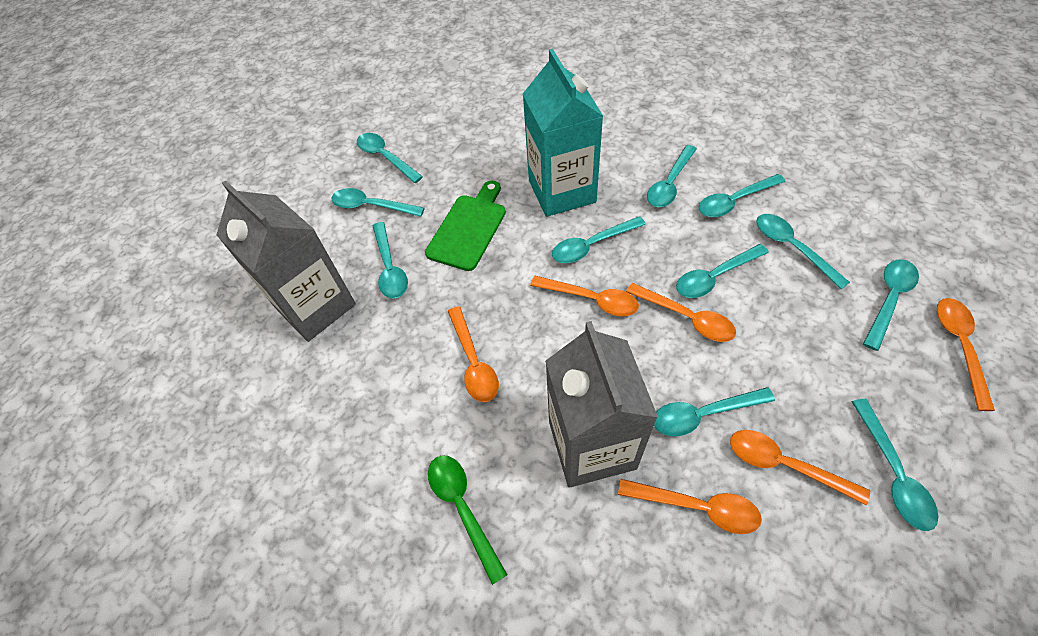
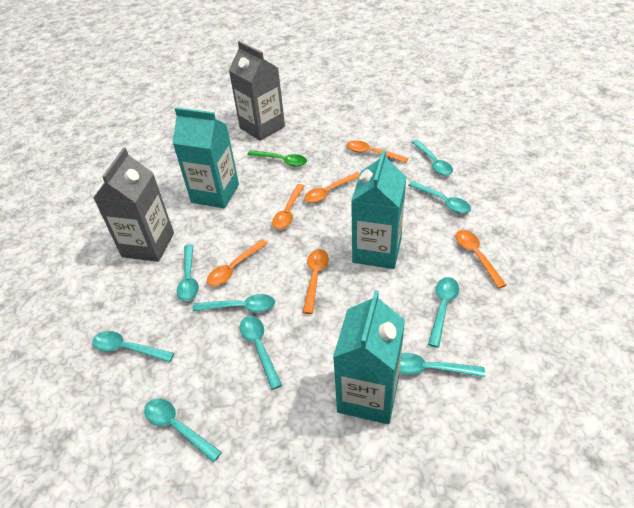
green cutting board: 1 -> 0
turquoise carton: 1 -> 3
turquoise spoon: 11 -> 9

